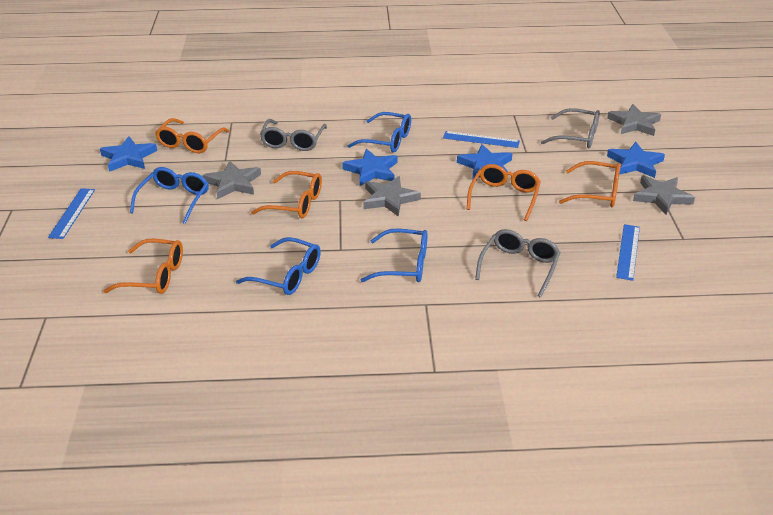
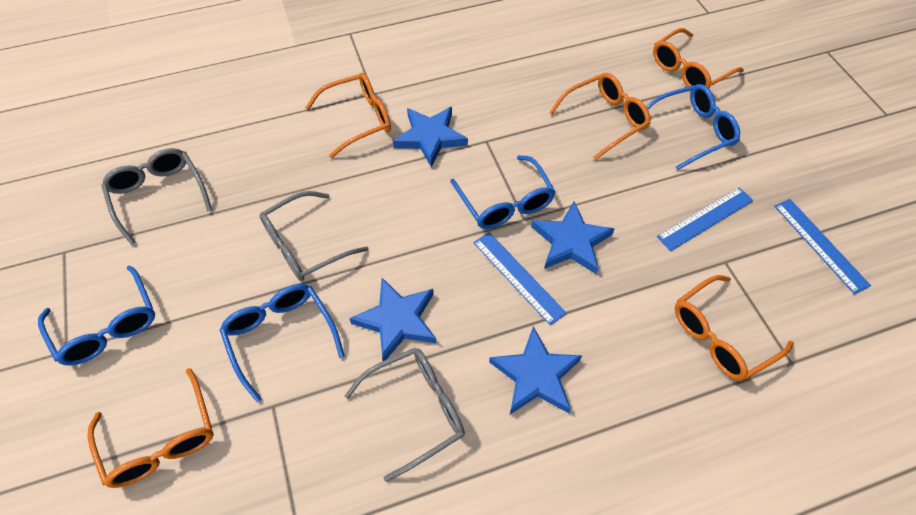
grey star: 4 -> 0

